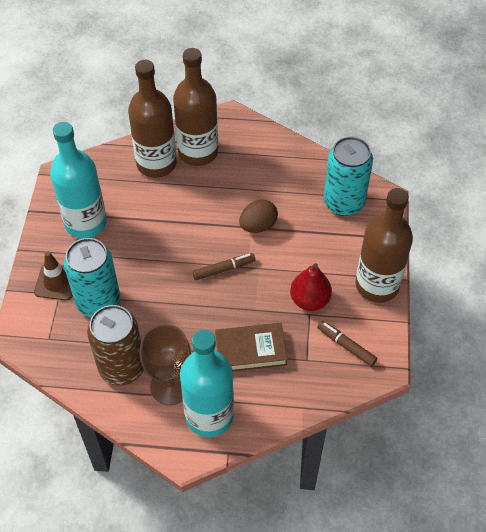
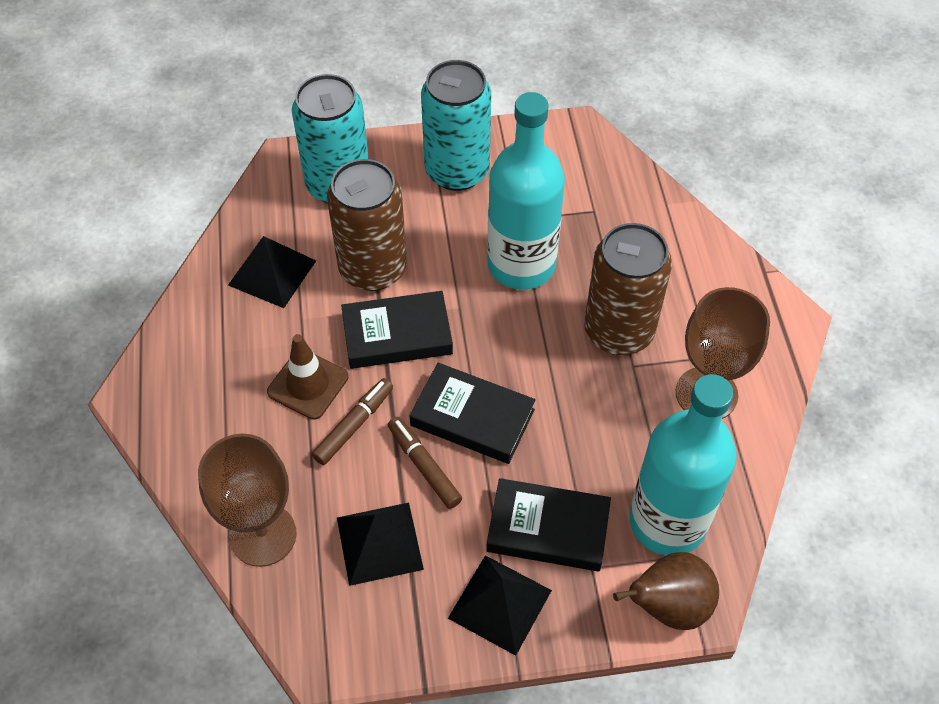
black book: 0 -> 3
black pyramid: 0 -> 3
brown book: 1 -> 0
brown bottle: 3 -> 0
brown can: 1 -> 2
brown egg: 1 -> 0
brown goblet: 1 -> 2
brown pear: 0 -> 1
red pear: 1 -> 0

